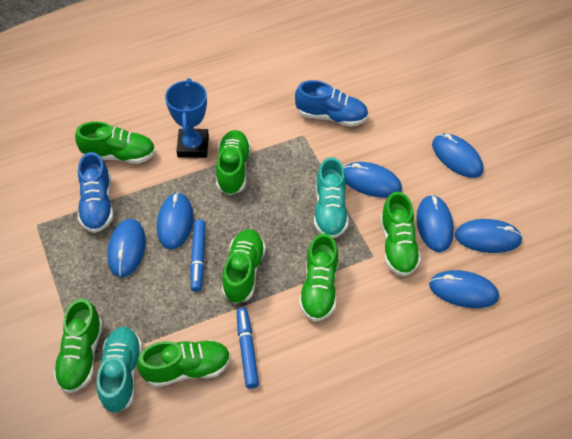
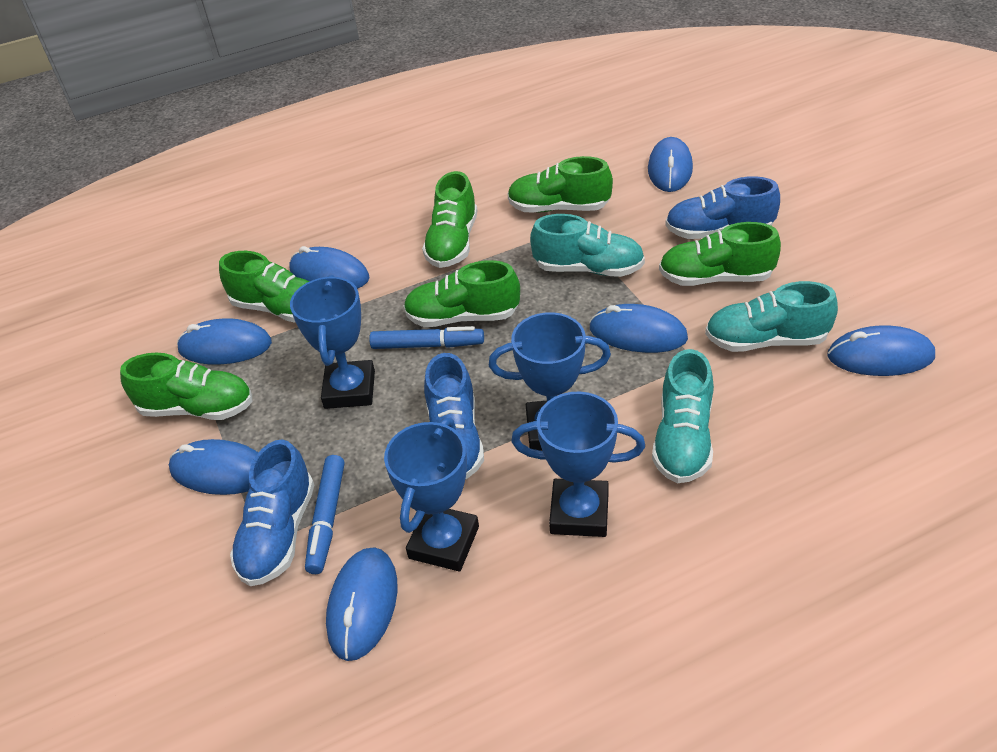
blue shoe: 2 -> 3
blue trophy: 1 -> 4
green shoe: 7 -> 6
turquoise shoe: 2 -> 3

